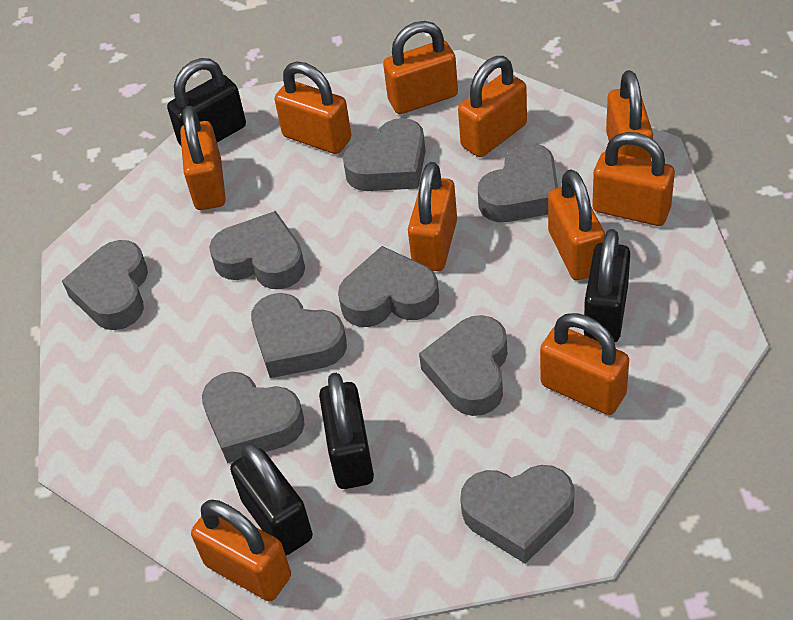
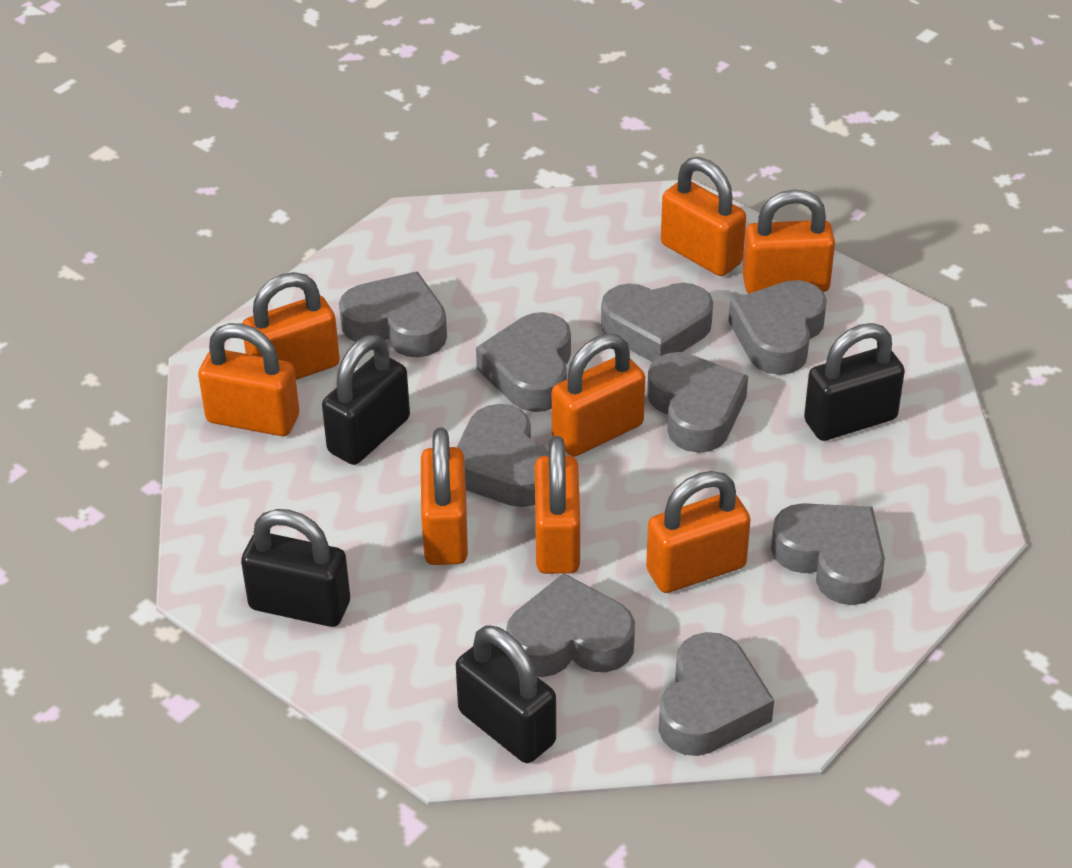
orange padlock: 10 -> 8

